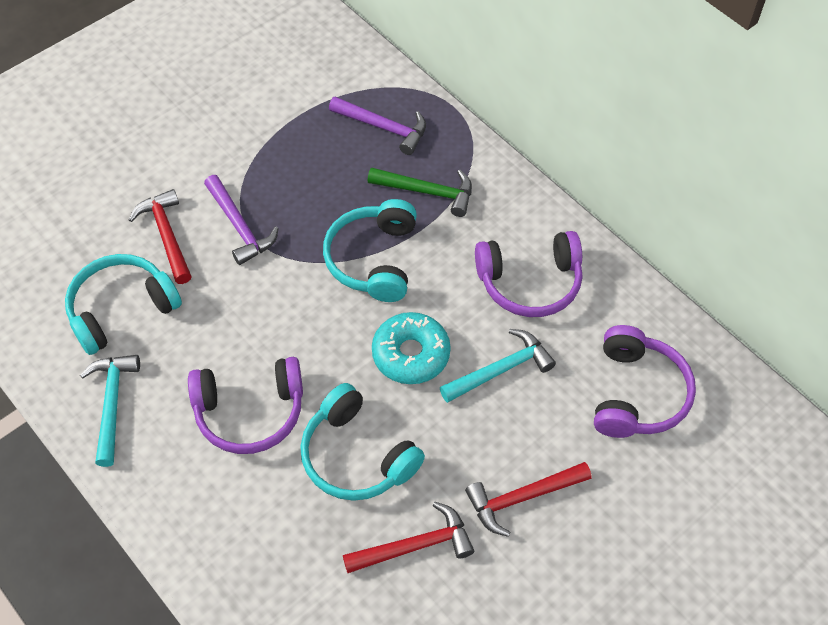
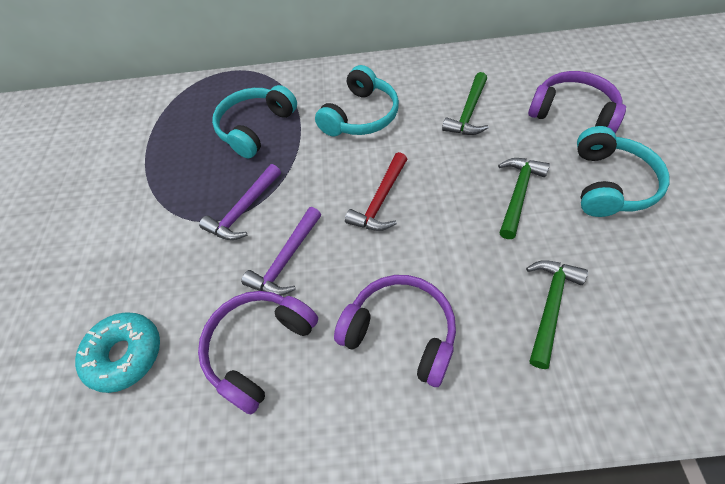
green hammer: 1 -> 3
red hammer: 3 -> 1
turquoise hammer: 2 -> 0

